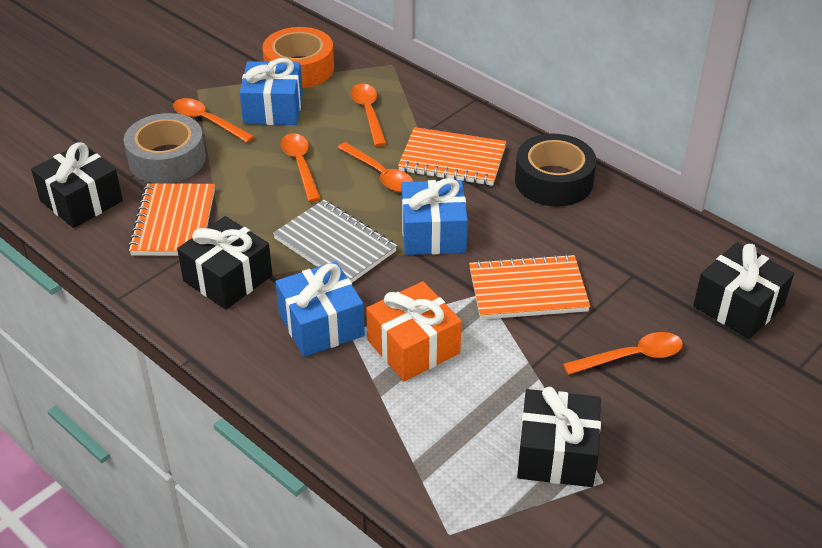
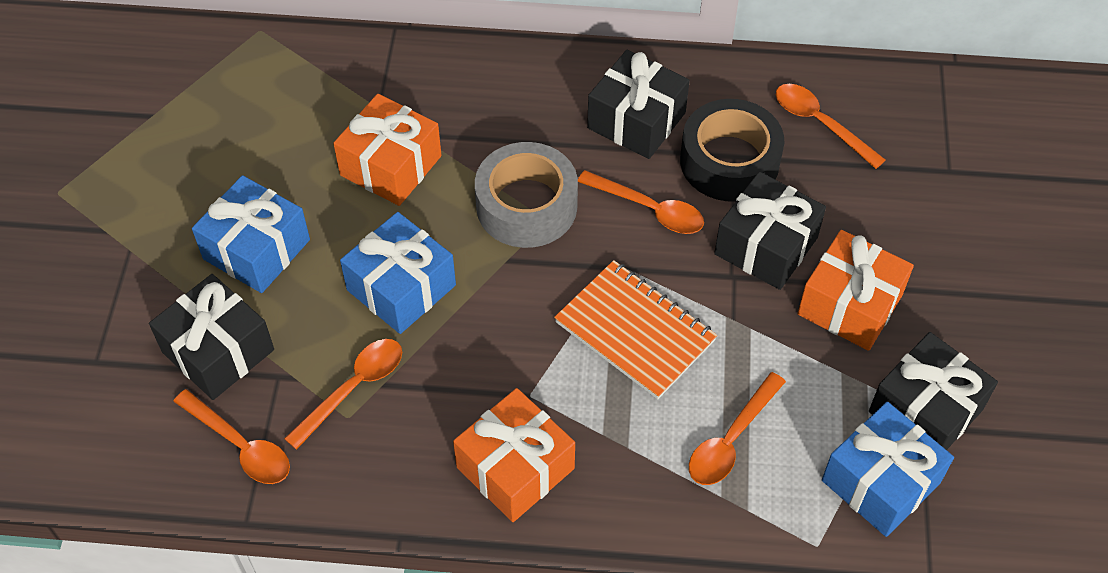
grey notebook: 1 -> 0
orange gift: 1 -> 3
orange notebook: 3 -> 1
orange tape: 1 -> 0

